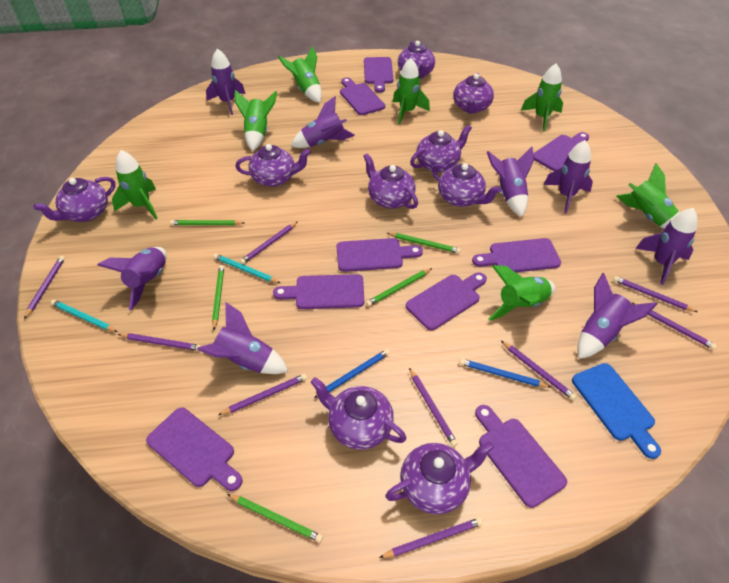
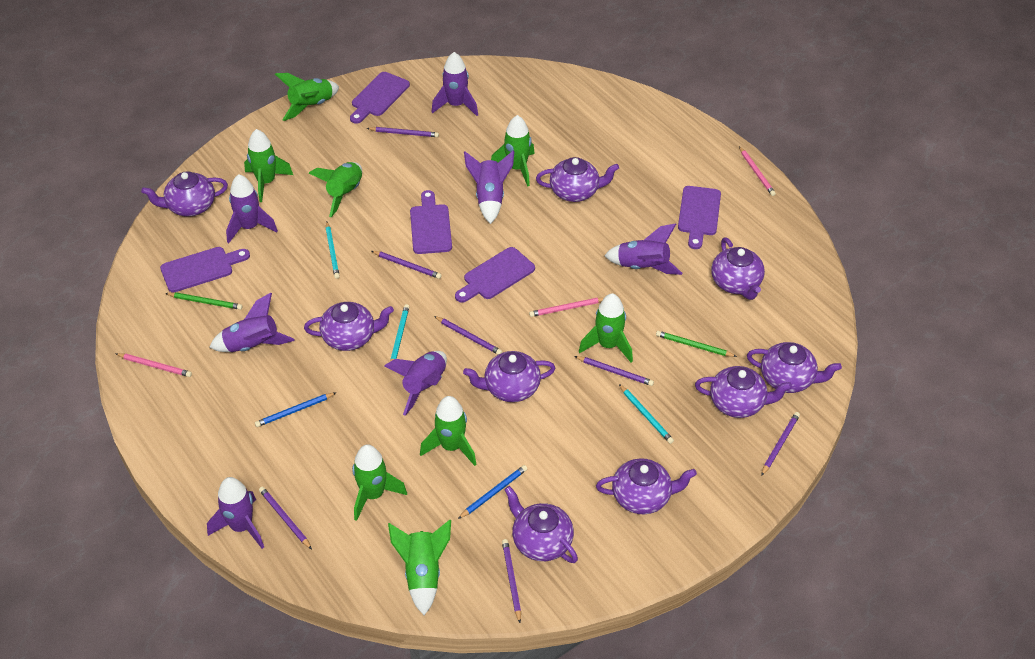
blue cutting board: 1 -> 0
green pencil: 5 -> 2
green rocket: 7 -> 8
pink pencil: 0 -> 3
purple cutting board: 9 -> 5
purple pencil: 9 -> 7
purple rocket: 8 -> 7
turquoise pencil: 2 -> 3

